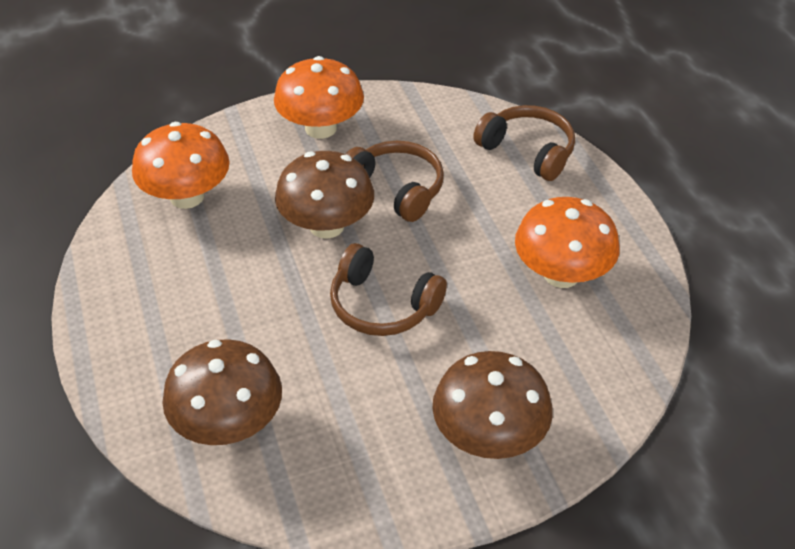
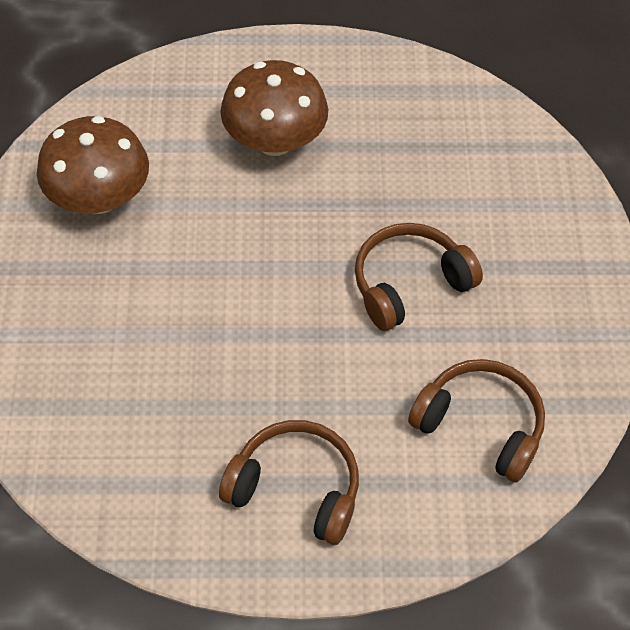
brown mushroom: 3 -> 2
orange mushroom: 3 -> 0

